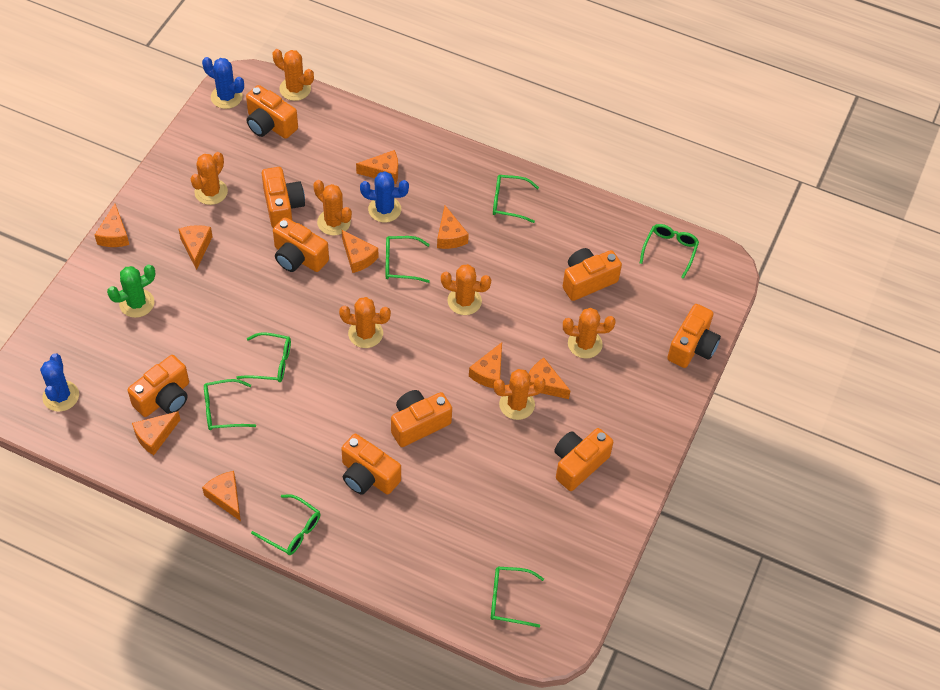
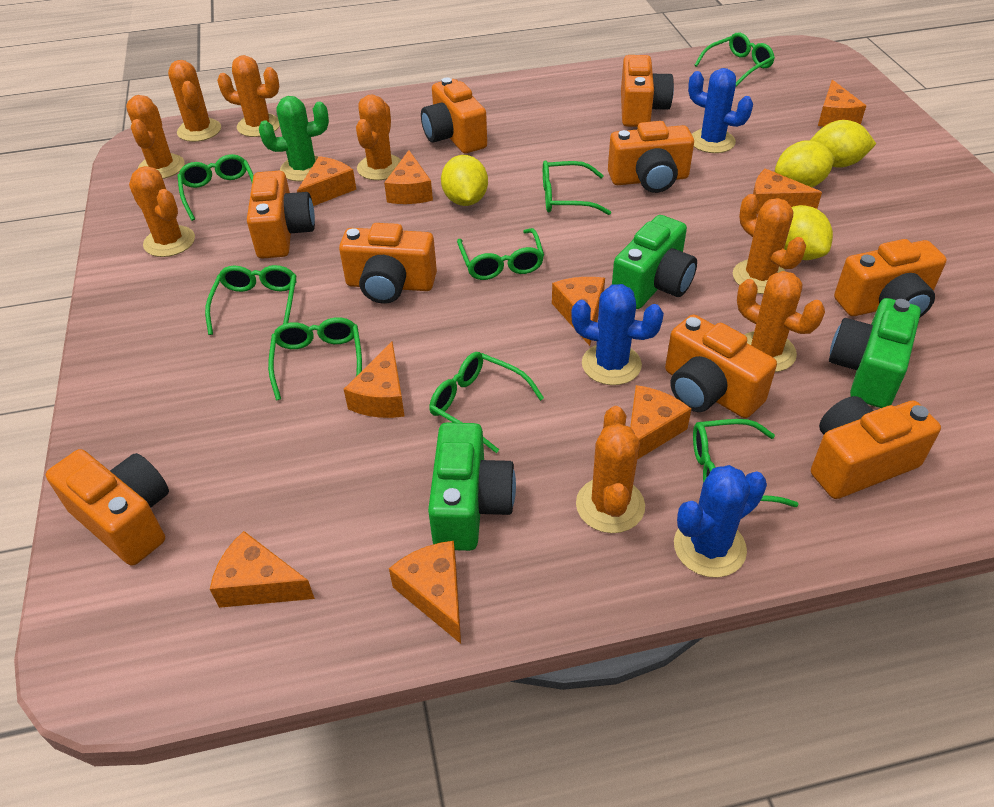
green camera: 0 -> 3
green glasses: 7 -> 8
orange cactus: 7 -> 8
yellow lemon: 0 -> 4

